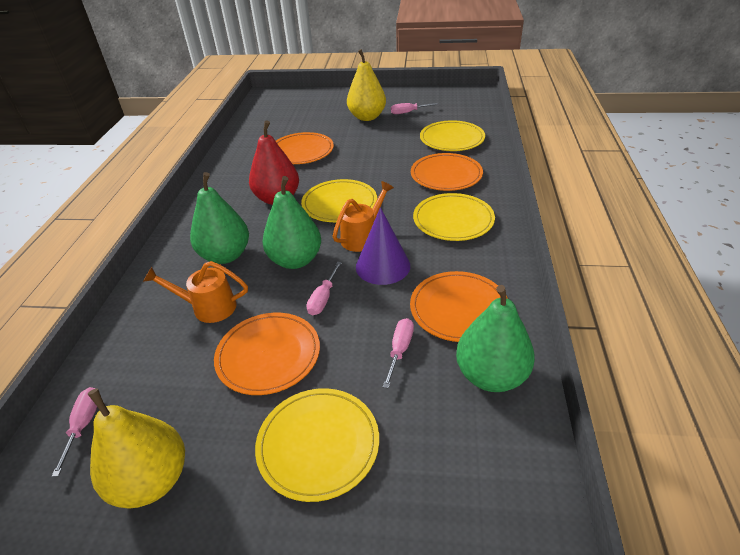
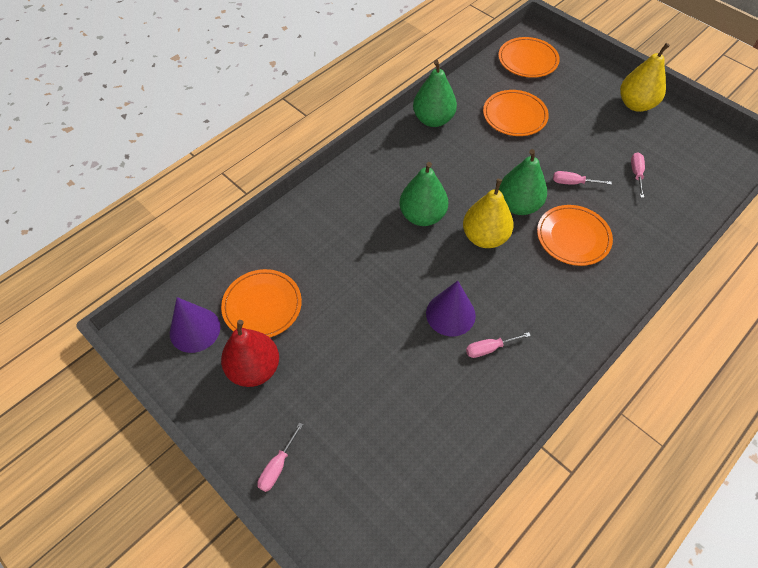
orange watering can: 2 -> 0
purple cone: 1 -> 2
yellow plate: 4 -> 0

